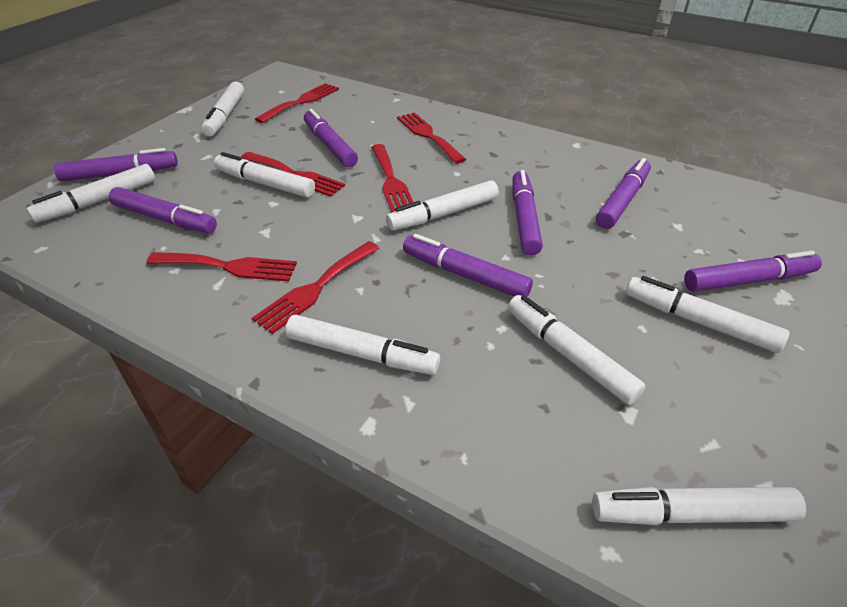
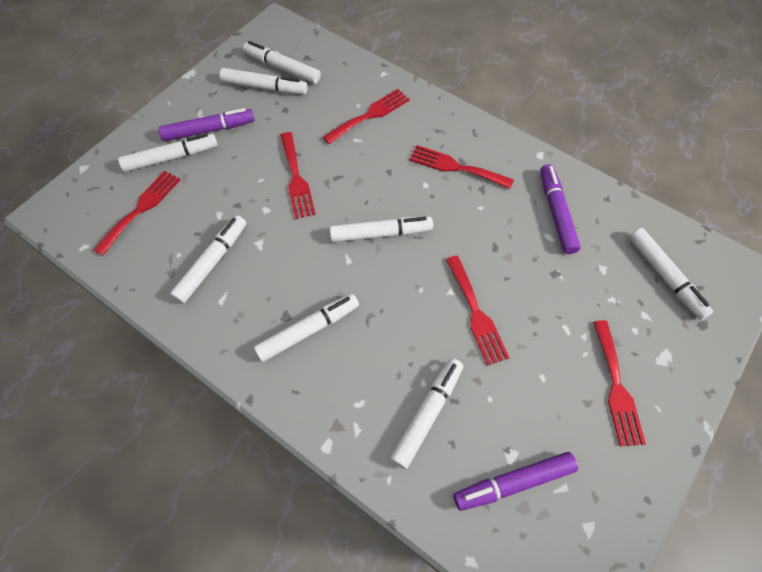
purple marker: 7 -> 3

